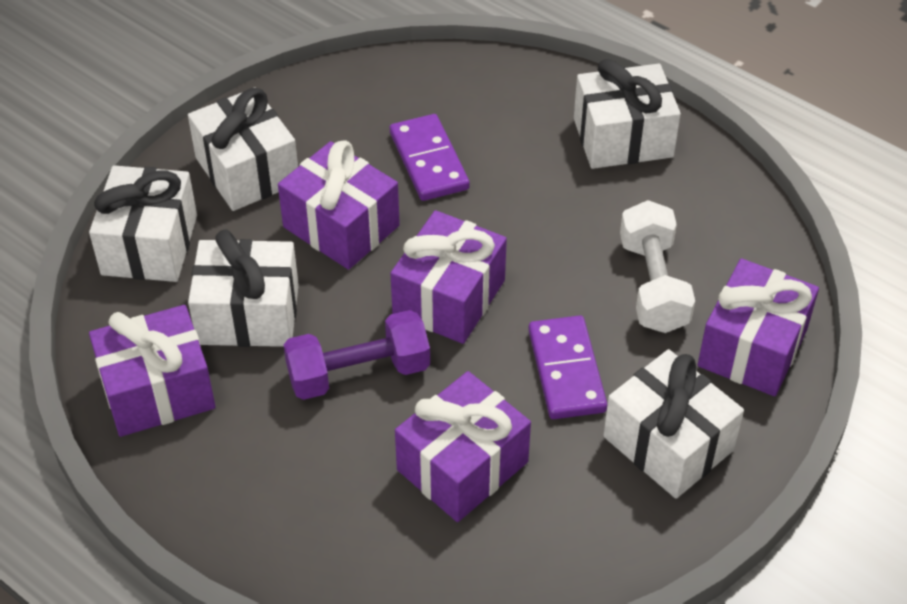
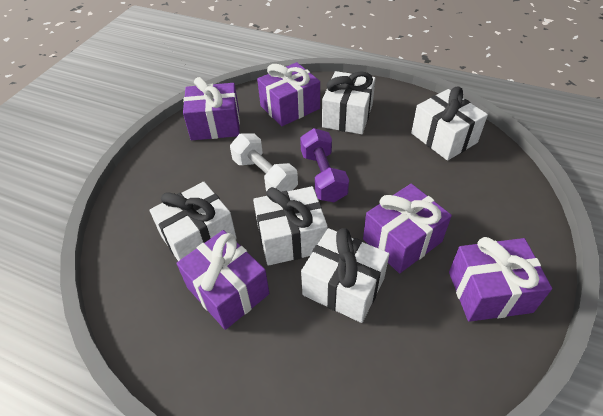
purple domino: 2 -> 0

